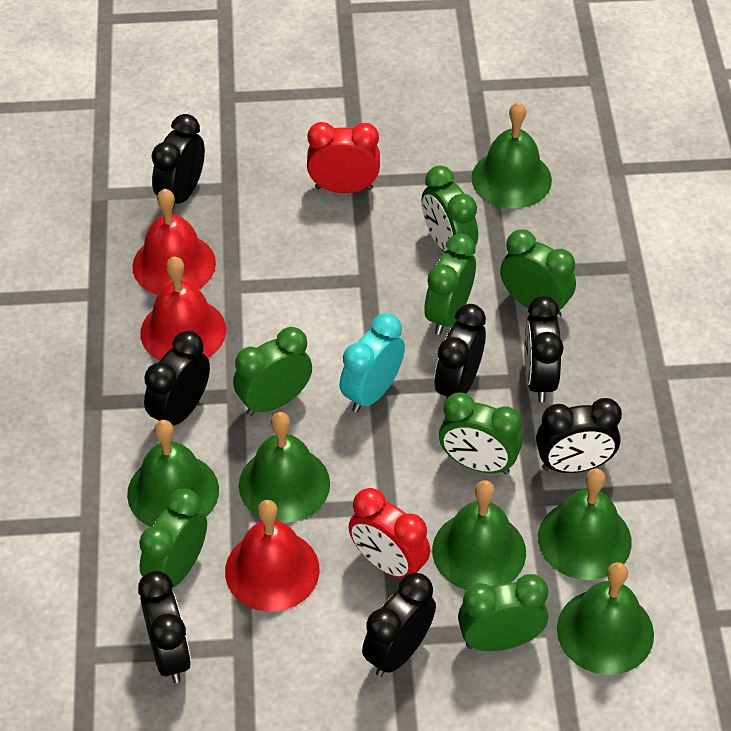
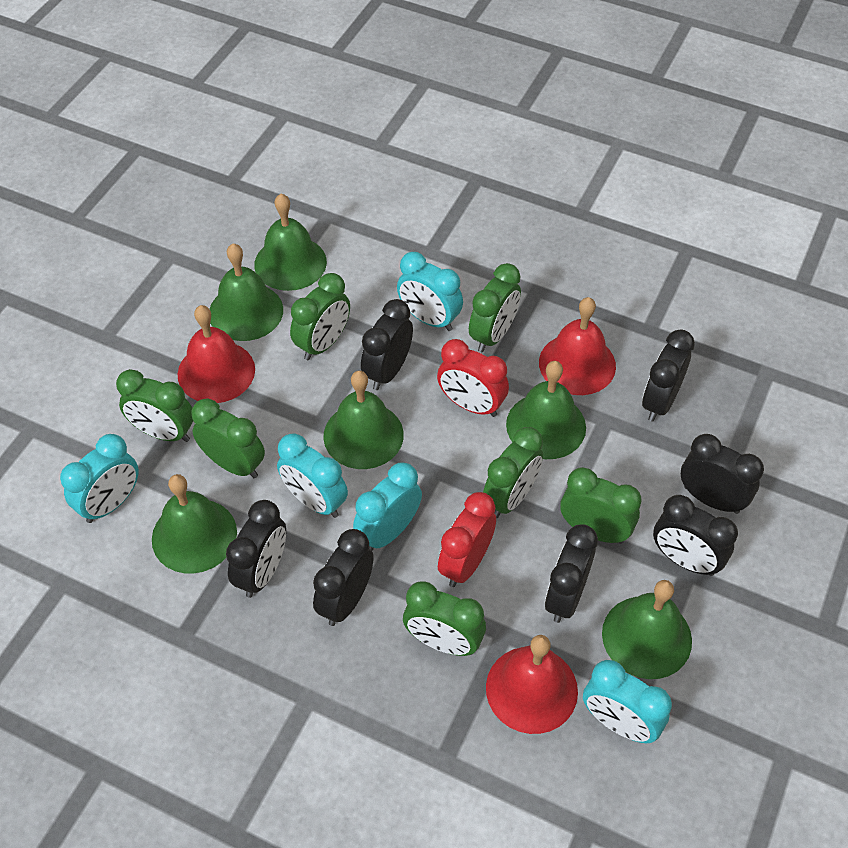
turquoise clock: 1 -> 5

